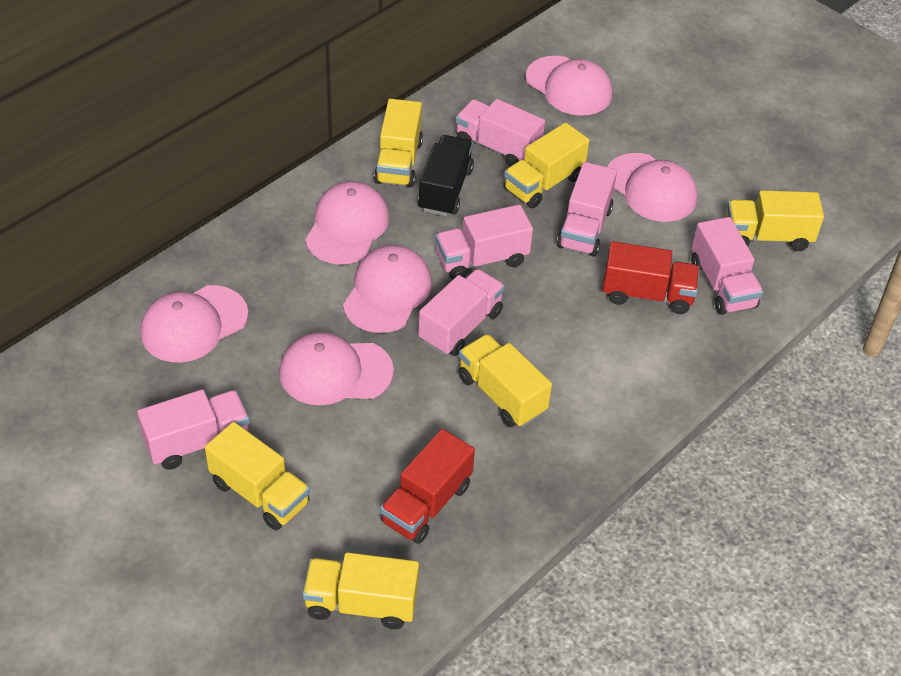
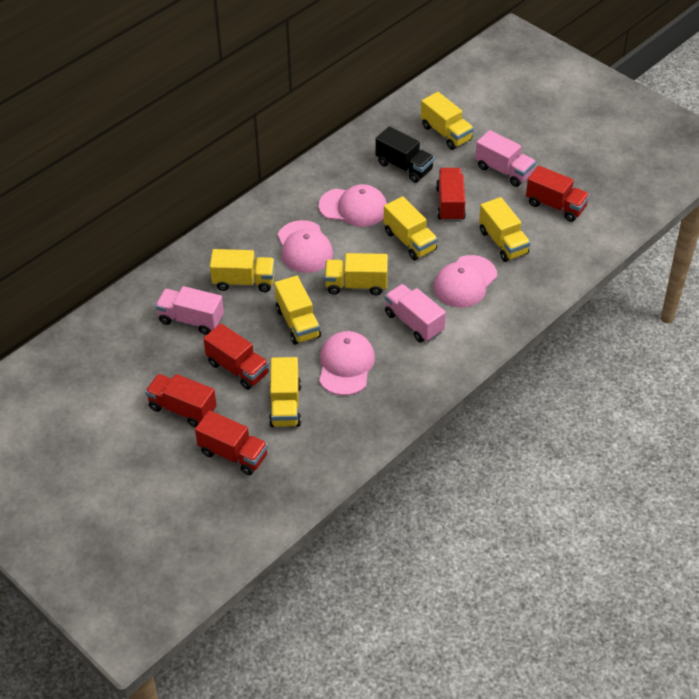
pink cap: 6 -> 4
pink truck: 6 -> 3
red truck: 2 -> 5
yellow truck: 6 -> 7

